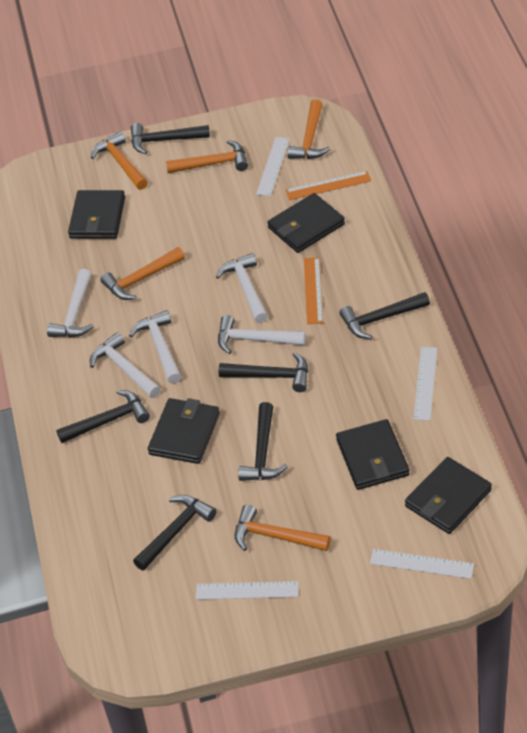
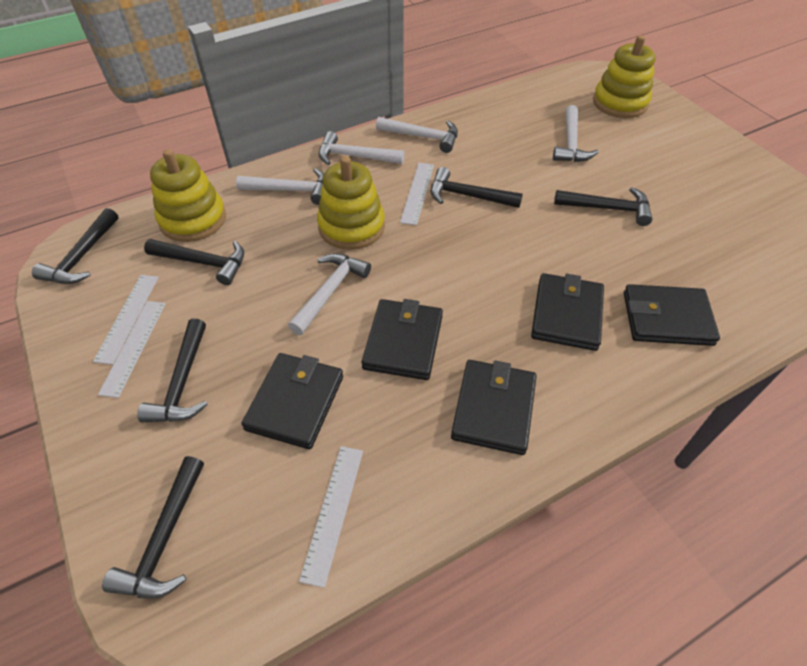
orange hammer: 5 -> 0
orange ruler: 2 -> 0
yellow stacking toy: 0 -> 3

